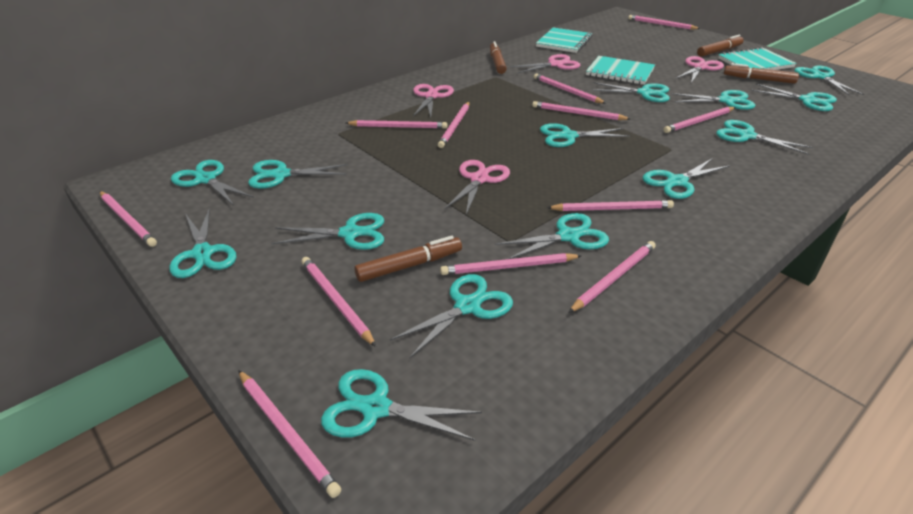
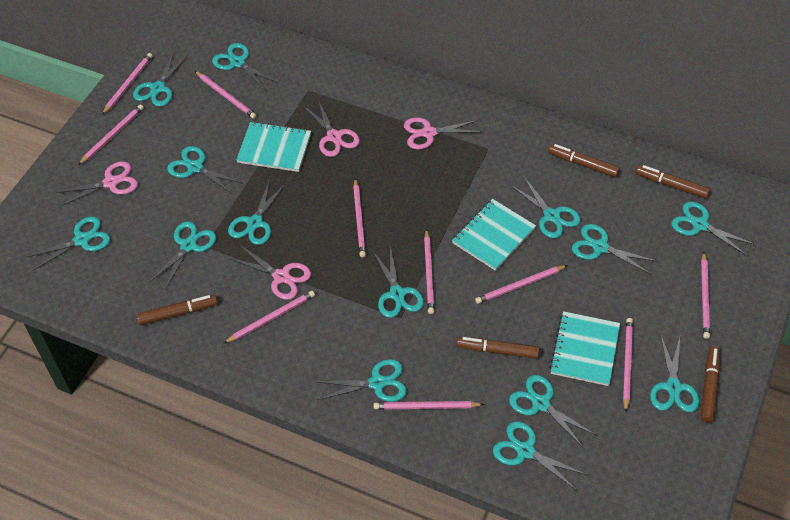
brown marker: 4 -> 5
pink pencil: 12 -> 10

